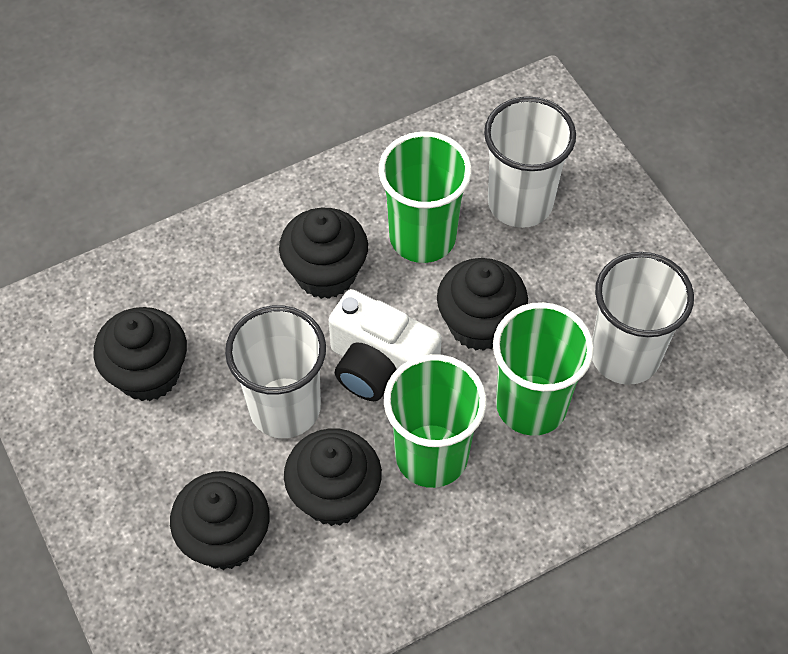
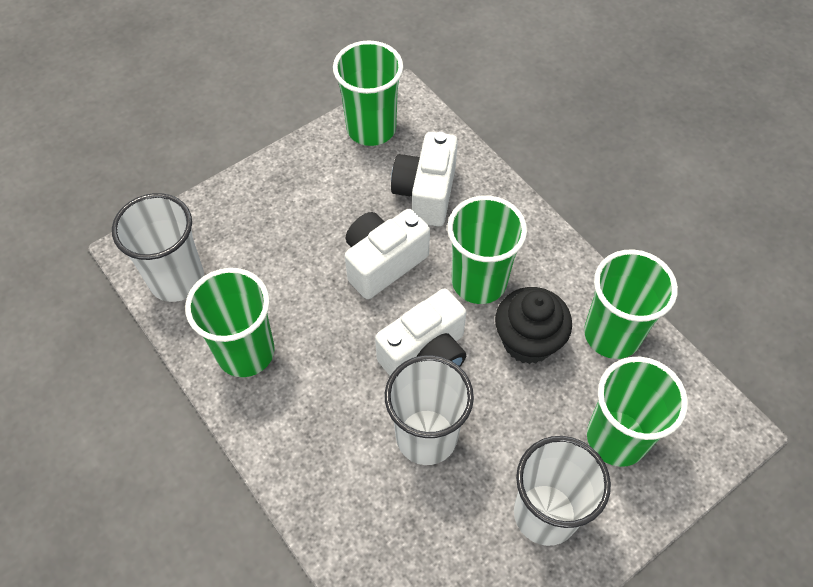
black cupcake: 5 -> 1
green cup: 3 -> 5
white camera: 1 -> 3

